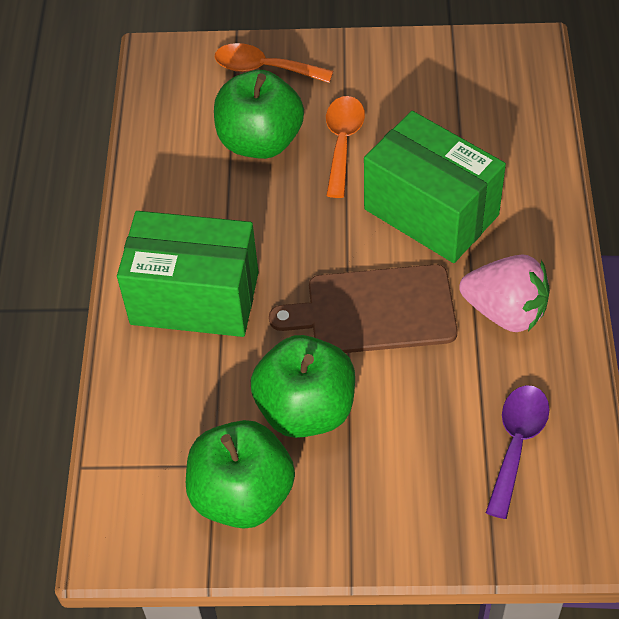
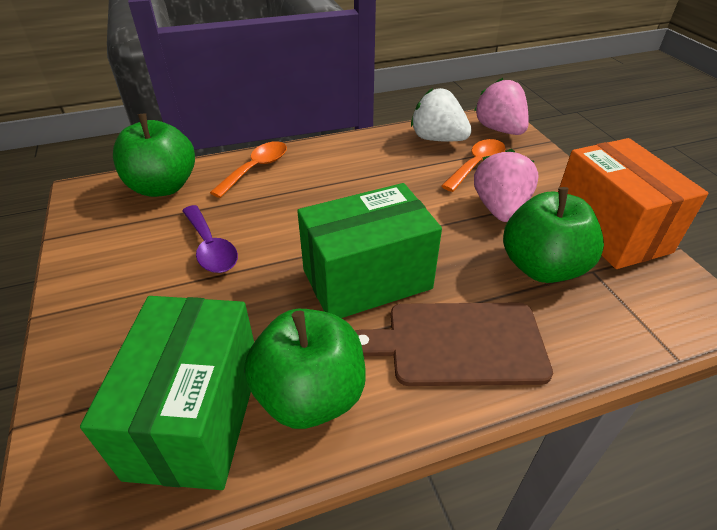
orange box: 0 -> 1
pink strawberry: 1 -> 2
white strawberry: 0 -> 1

